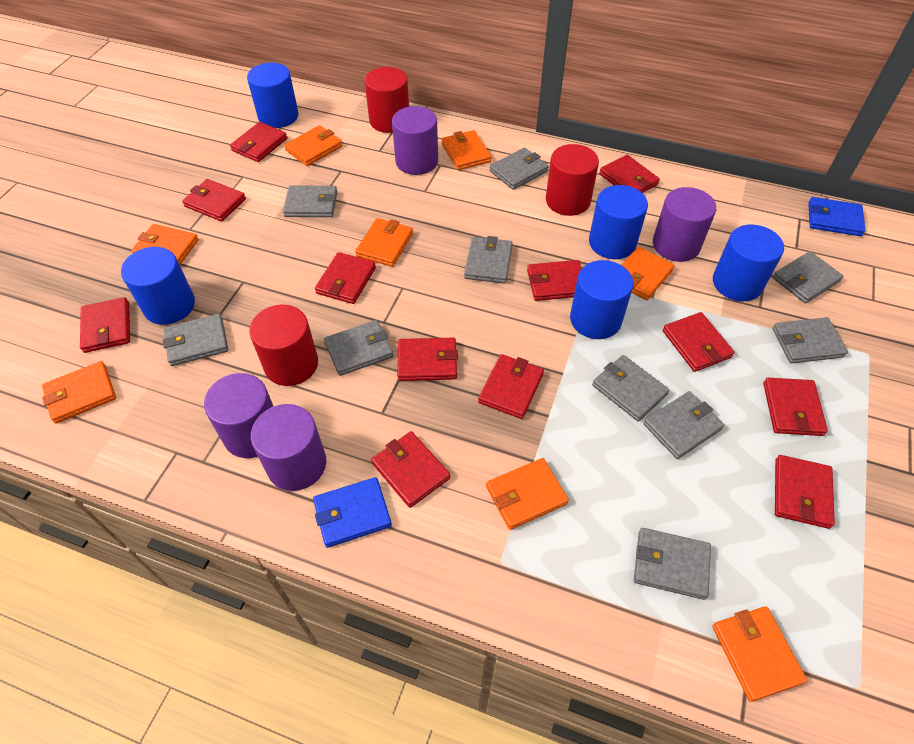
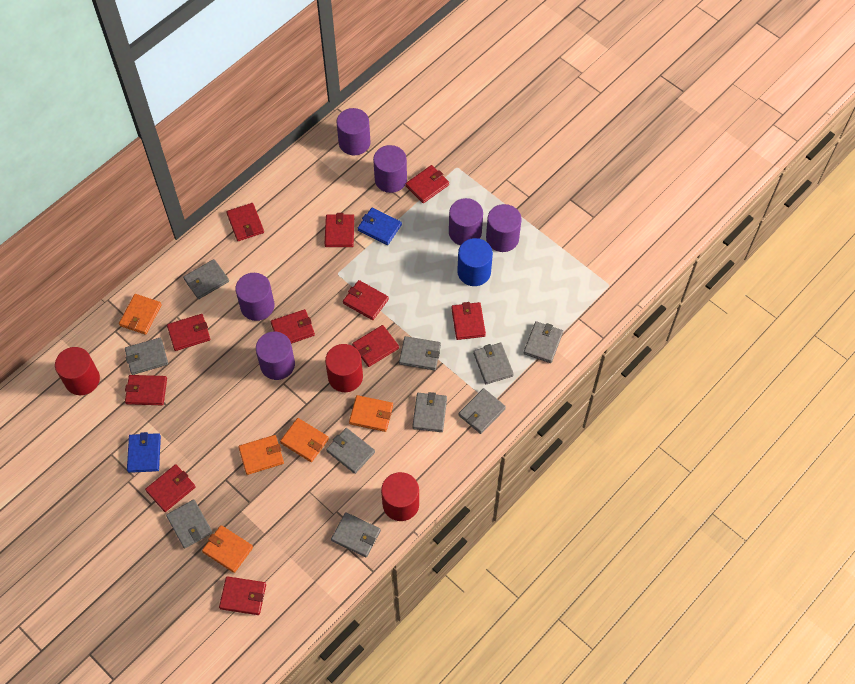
blue cylinder: 5 -> 1
orange wallet: 8 -> 5
purple cylinder: 4 -> 6
red wallet: 12 -> 11

